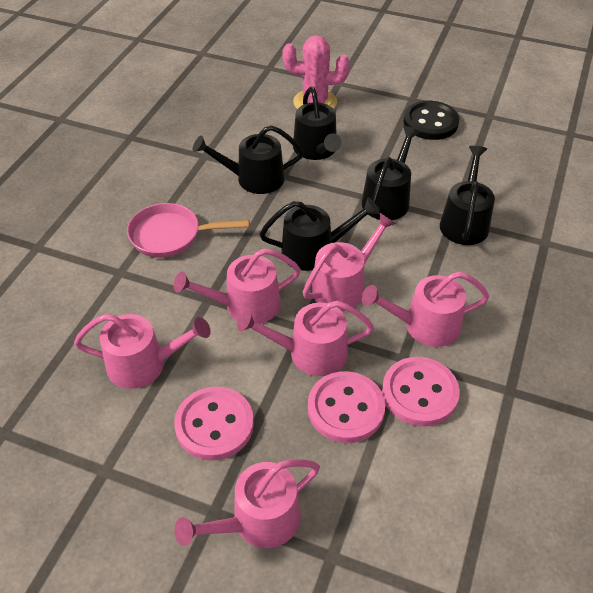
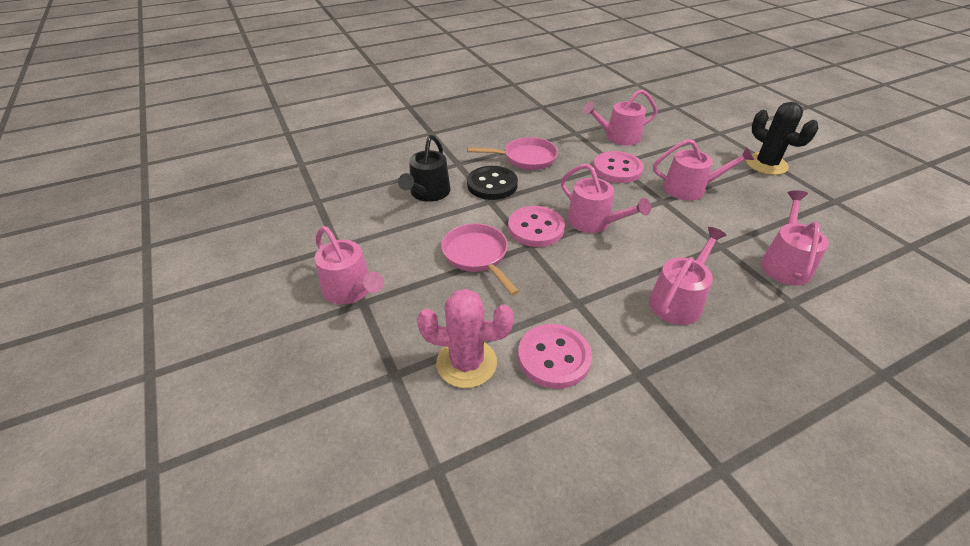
black cactus: 0 -> 1
black watering can: 5 -> 1
pink pan: 1 -> 2

